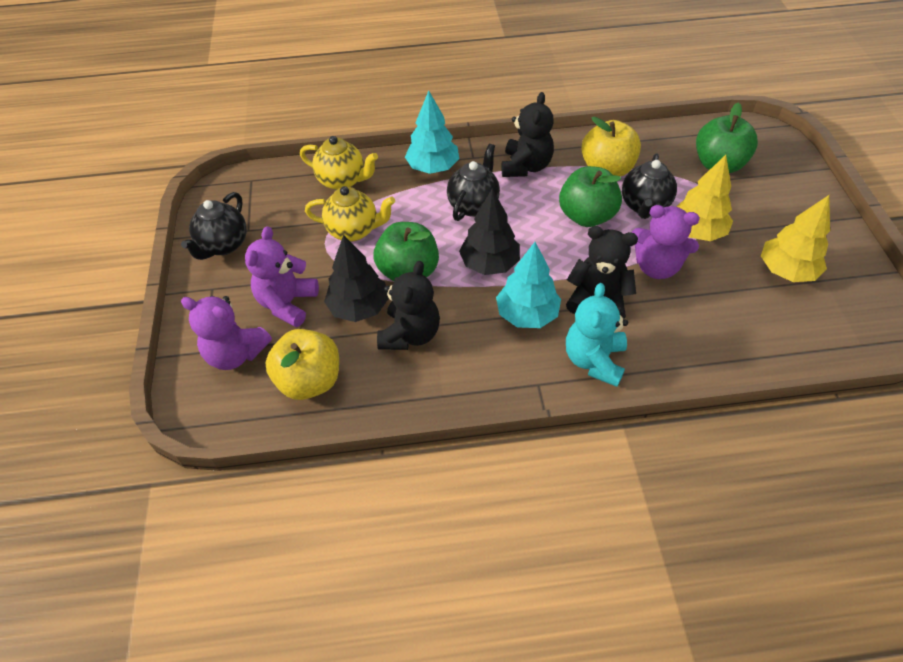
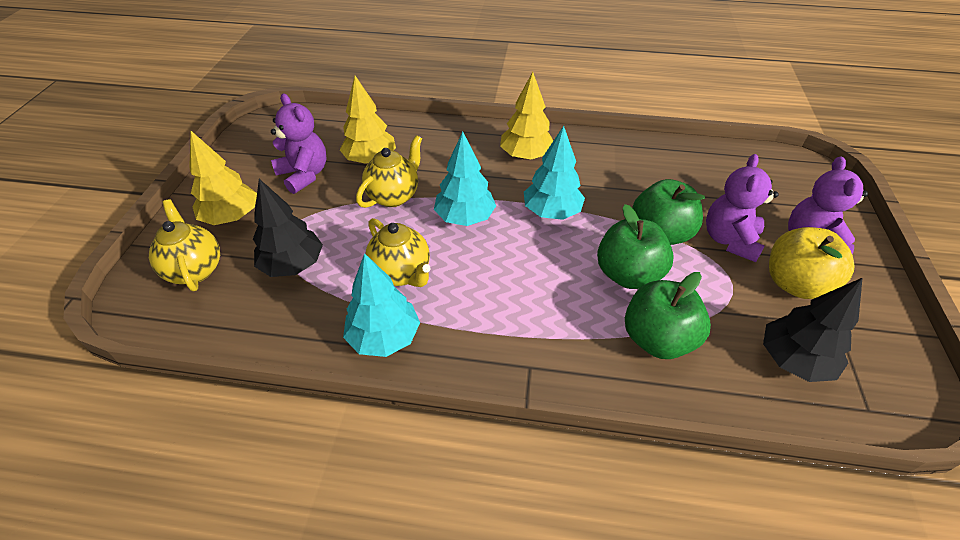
black teapot: 3 -> 0
black teddy bear: 3 -> 0
turquoise teddy bear: 1 -> 0
turquoise tree: 2 -> 3
yellow apple: 2 -> 1
yellow teapot: 2 -> 3
yellow tree: 2 -> 3

